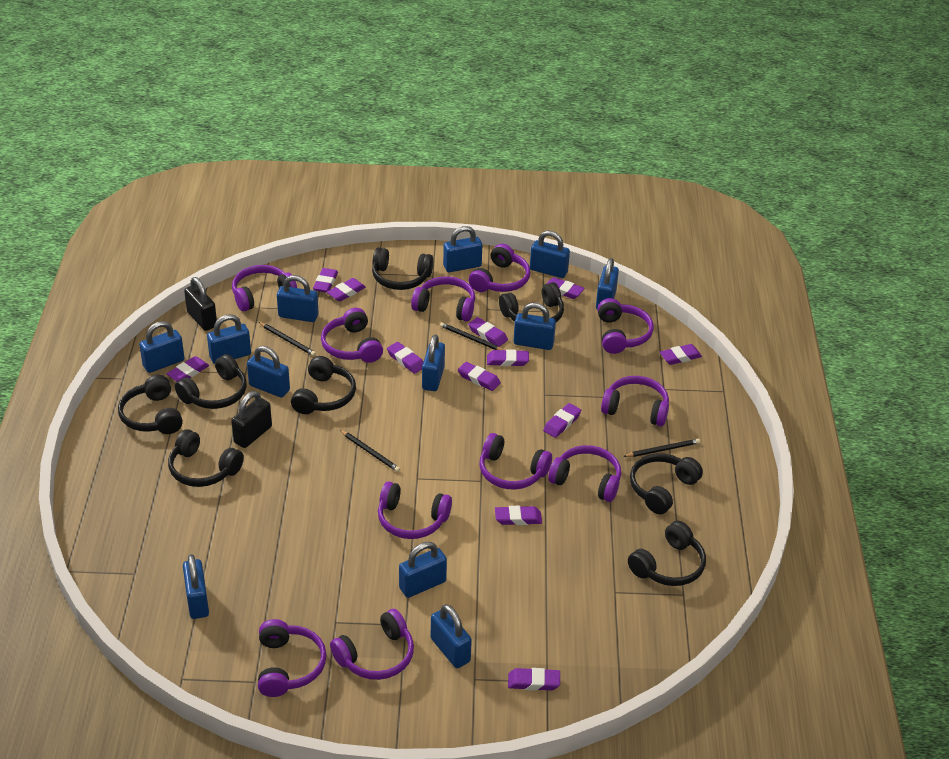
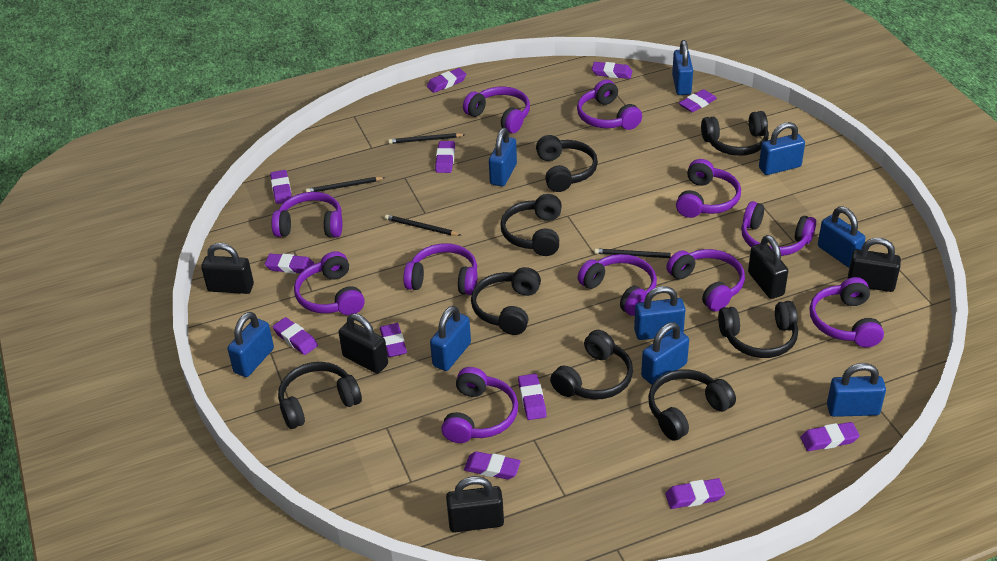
black padlock: 2 -> 5
blue padlock: 12 -> 9

